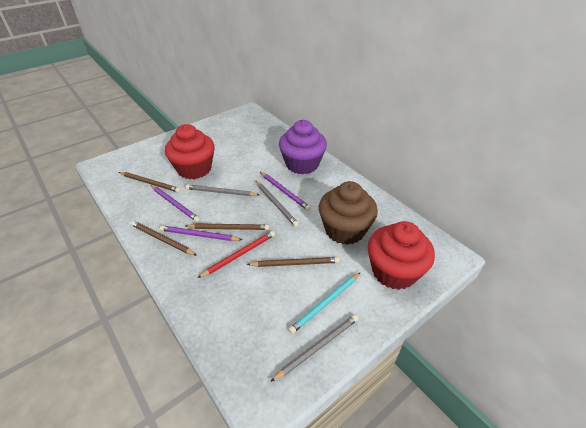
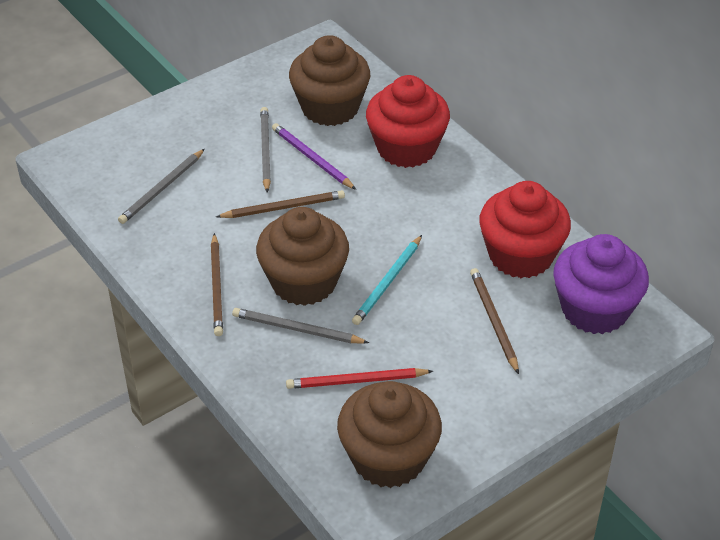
brown cupcake: 1 -> 3
brown pencil: 4 -> 3
purple pencil: 3 -> 1

